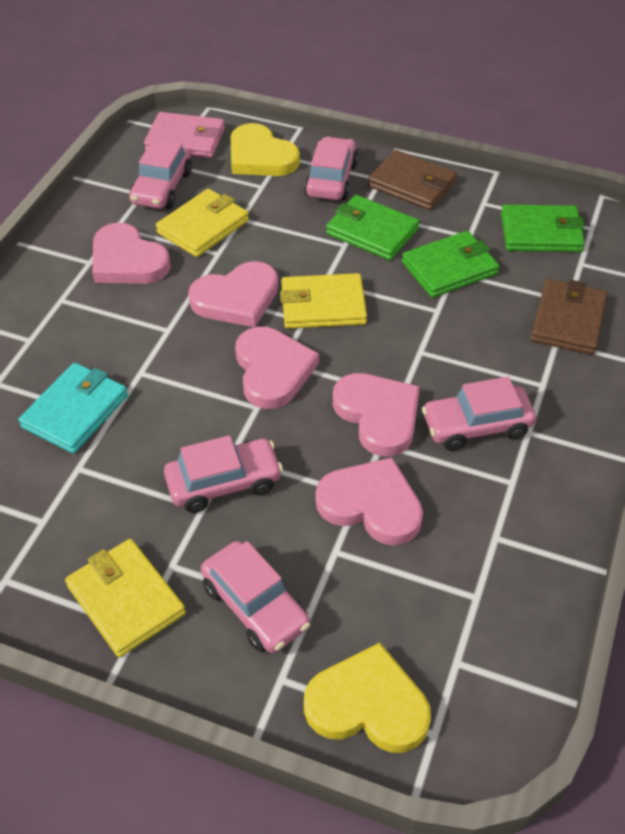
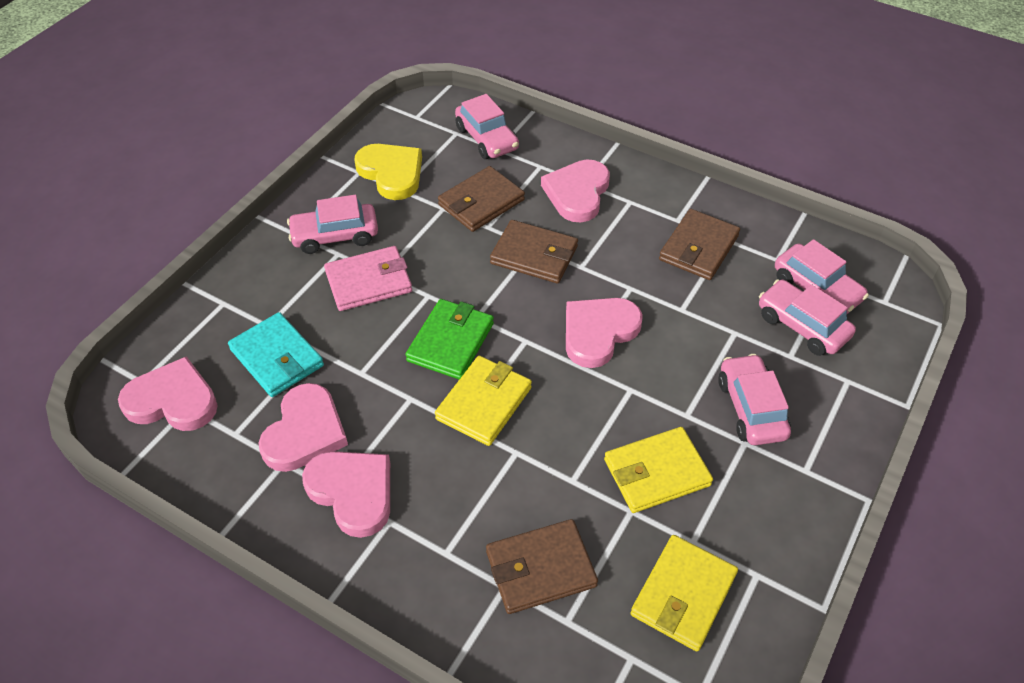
brown wallet: 2 -> 4
green wallet: 3 -> 1
yellow heart: 2 -> 1

